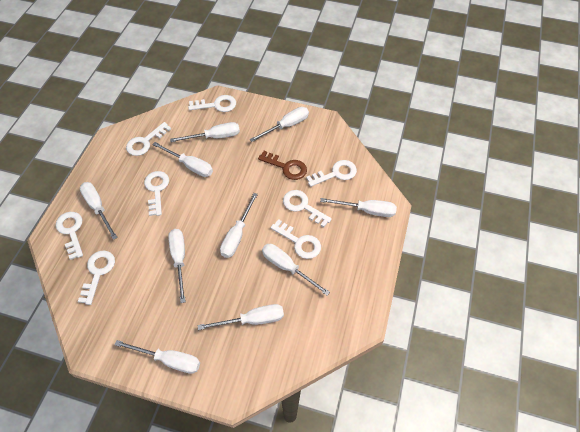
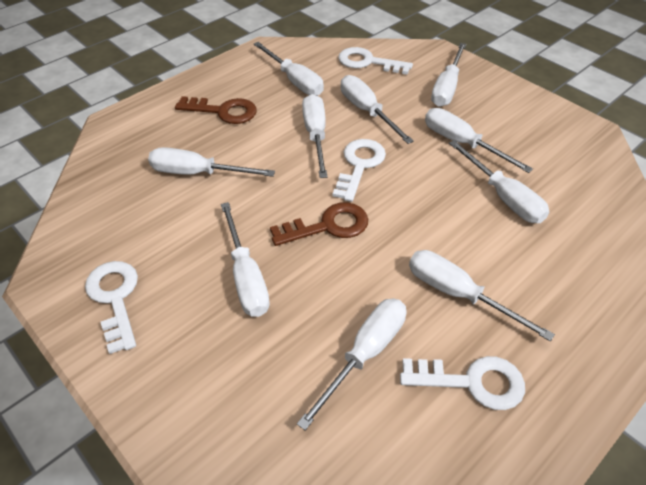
brown key: 1 -> 2
white key: 8 -> 4

